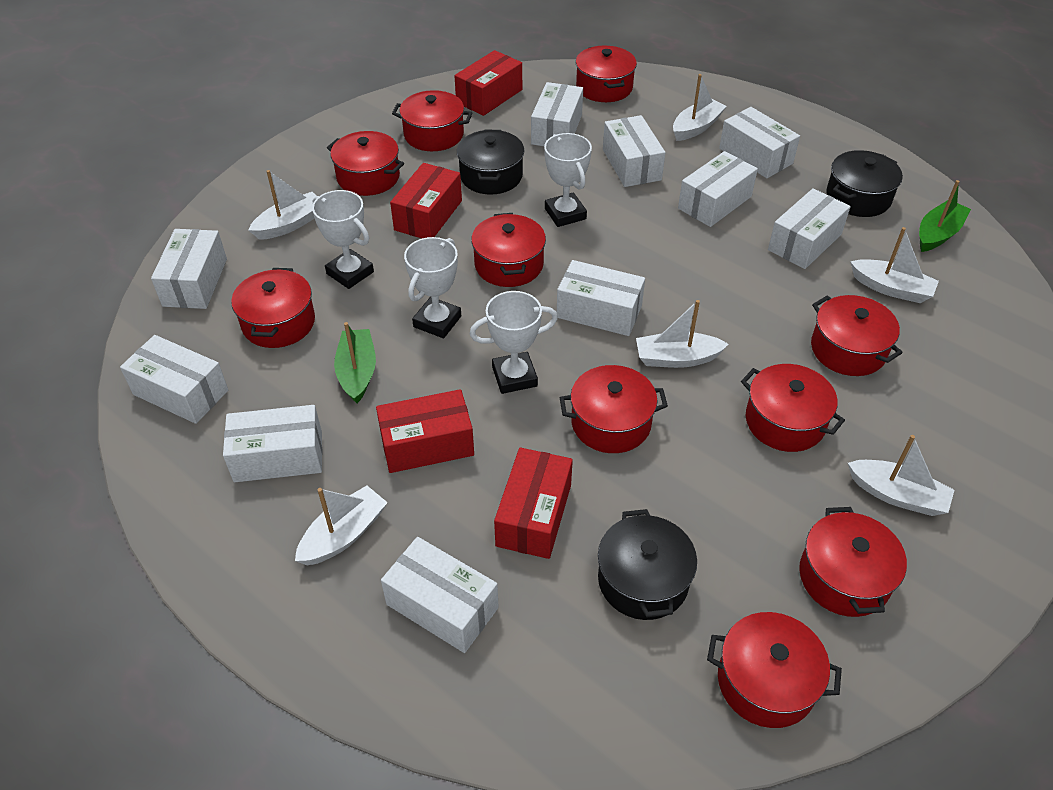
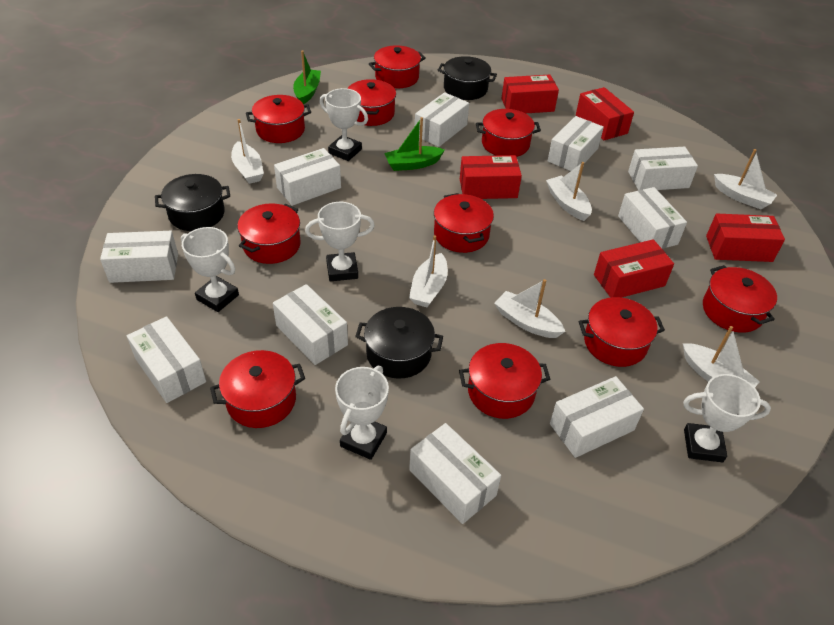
red box: 4 -> 5
white trophy: 4 -> 5

